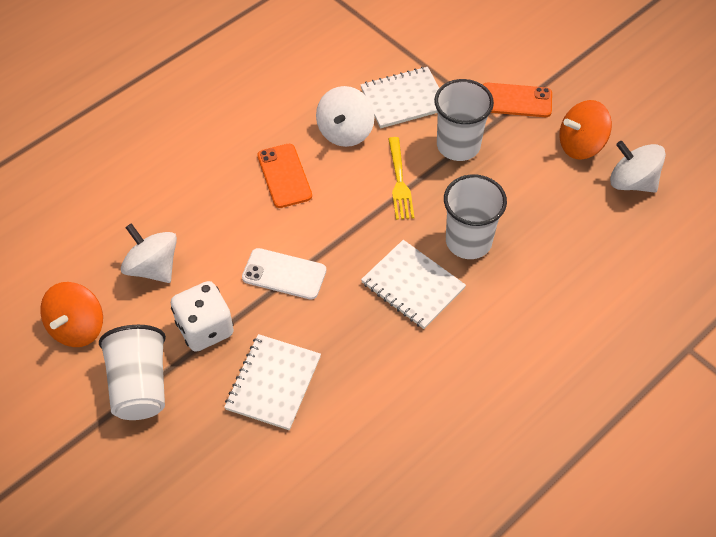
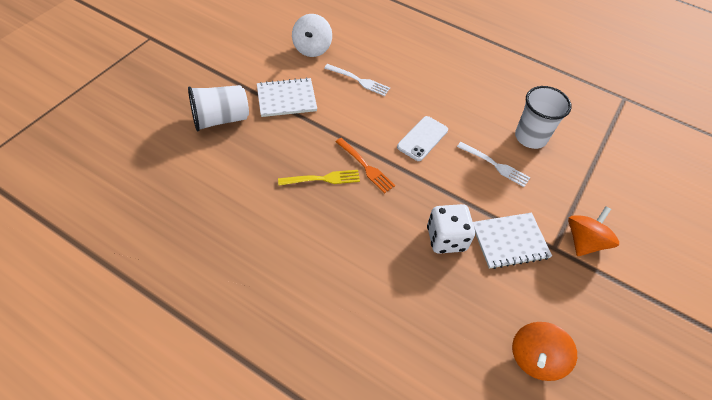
orange fork: 0 -> 1
orange phone: 2 -> 0
white cup: 3 -> 2
white fork: 0 -> 2
white notebook: 3 -> 2
white spinning top: 3 -> 1

